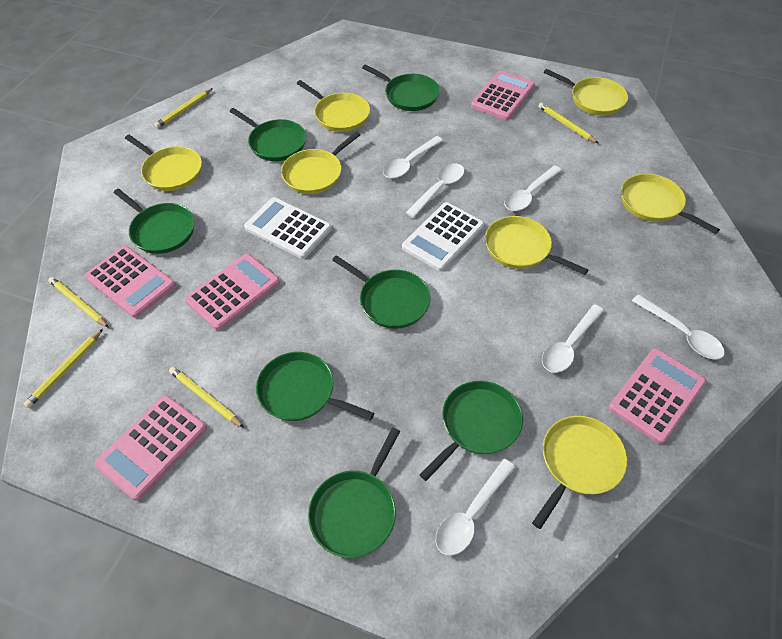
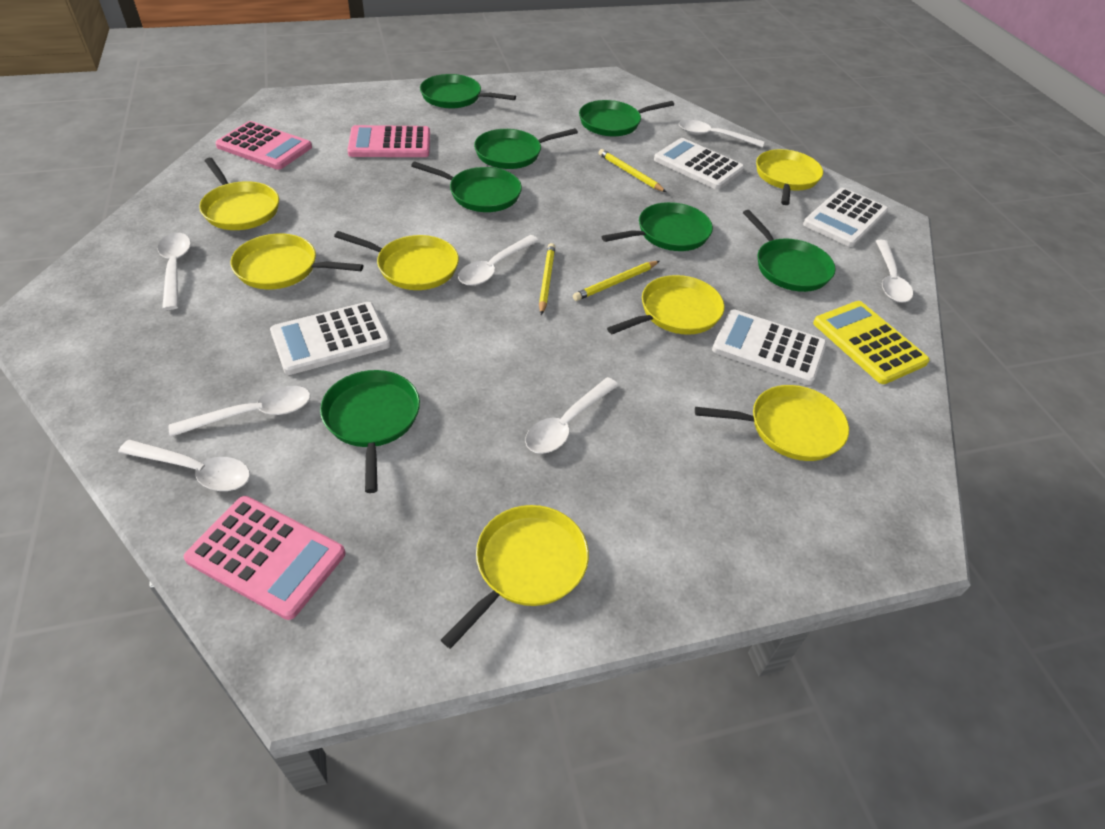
pink calculator: 5 -> 3
white calculator: 2 -> 4
white spoon: 6 -> 7
yellow calculator: 0 -> 1
yellow pencil: 5 -> 3

